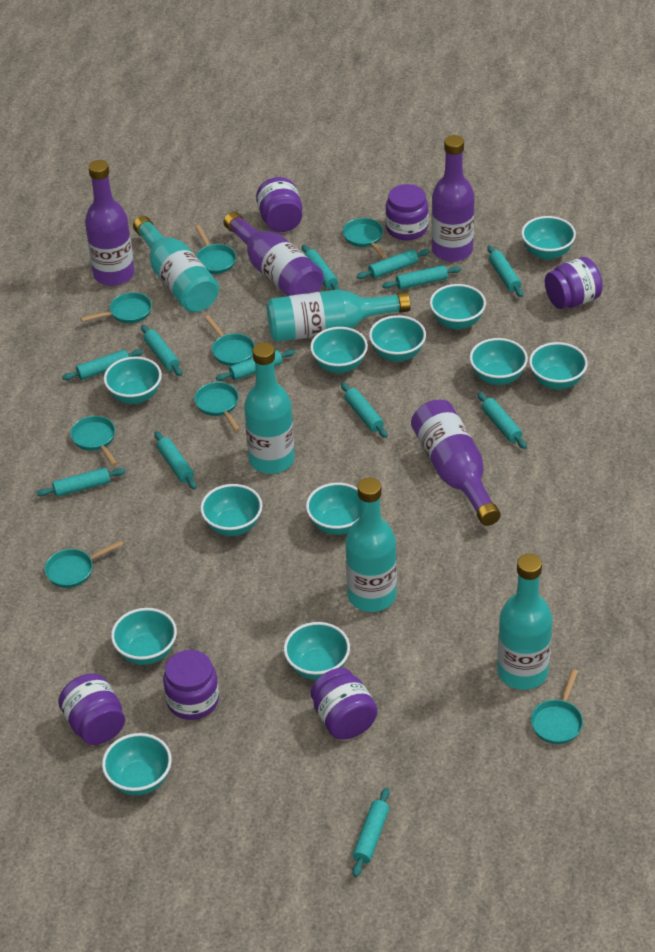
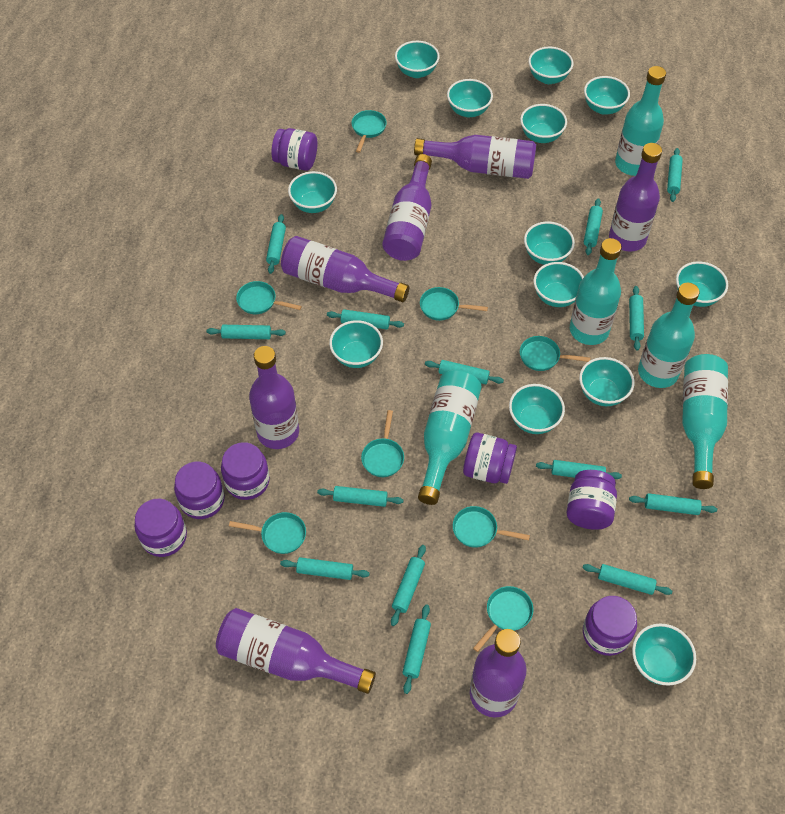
purple bottle: 4 -> 7
purple jar: 6 -> 7
turquoise bowl: 12 -> 13
turquoise rolling pin: 12 -> 14

